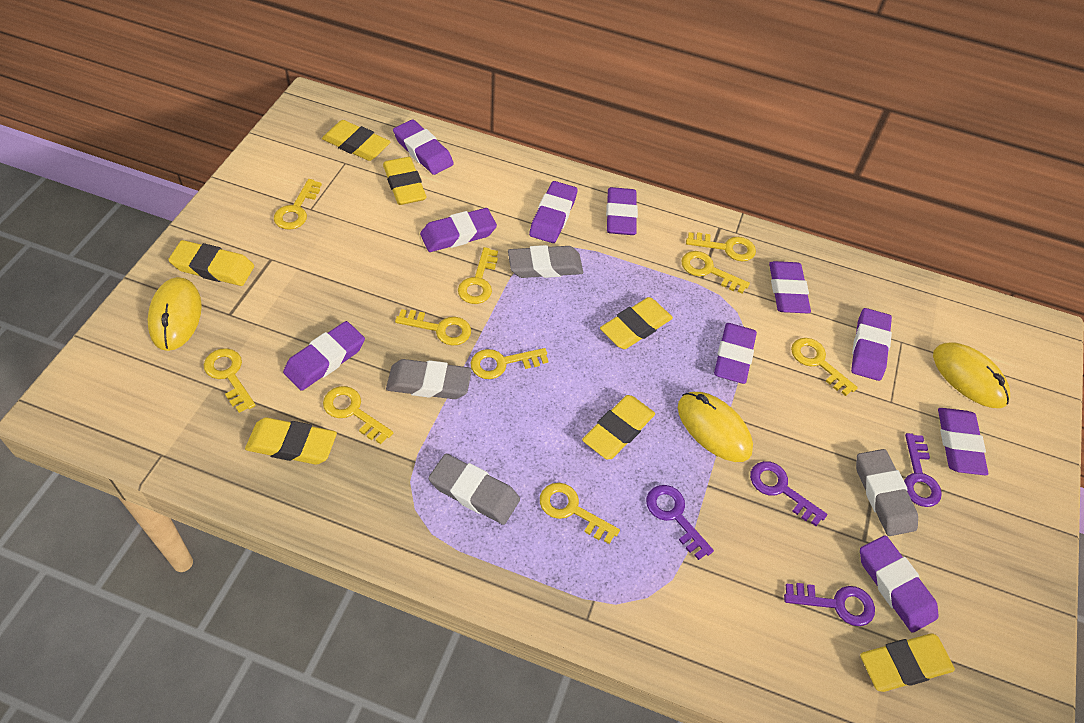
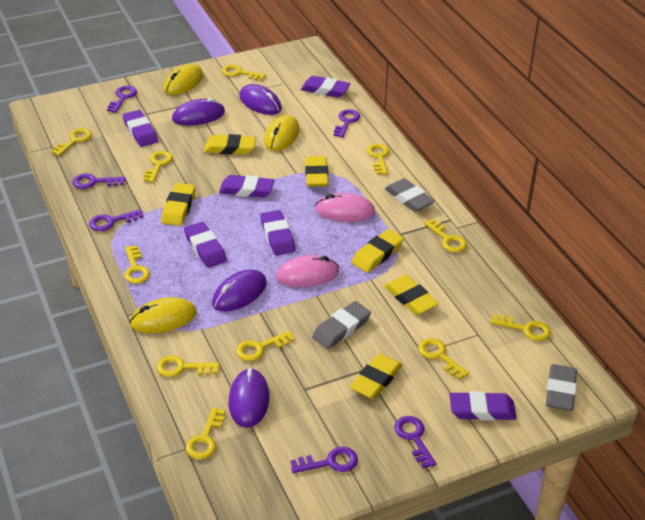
grey eraser: 4 -> 3
pink mouse: 0 -> 2
purple eraser: 10 -> 6
purple key: 4 -> 6
purple mouse: 0 -> 4
yellow eraser: 7 -> 6
yellow key: 10 -> 11

